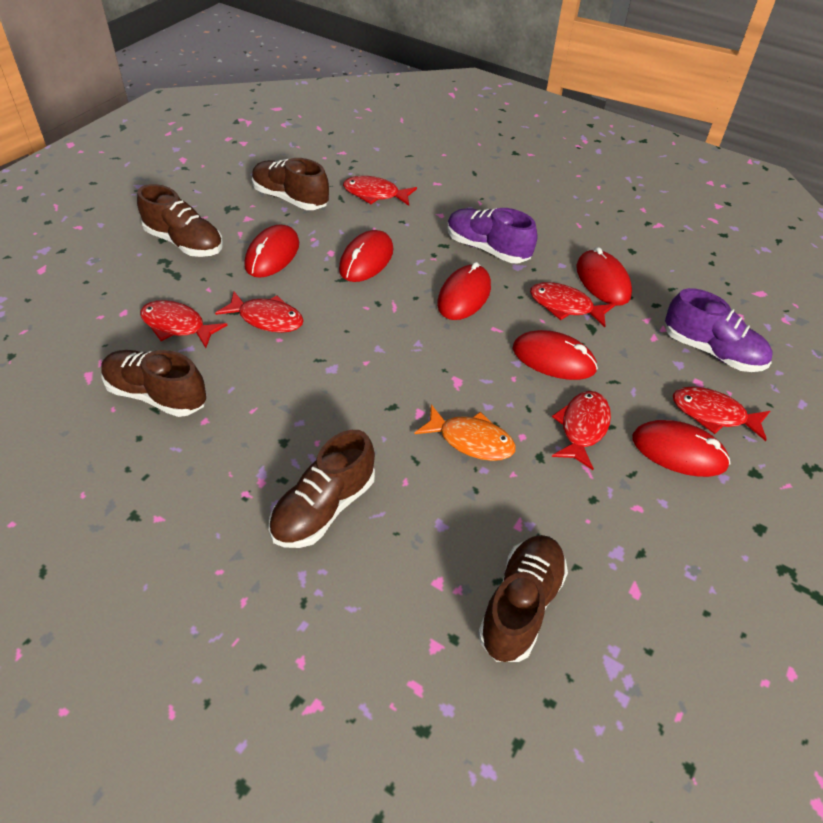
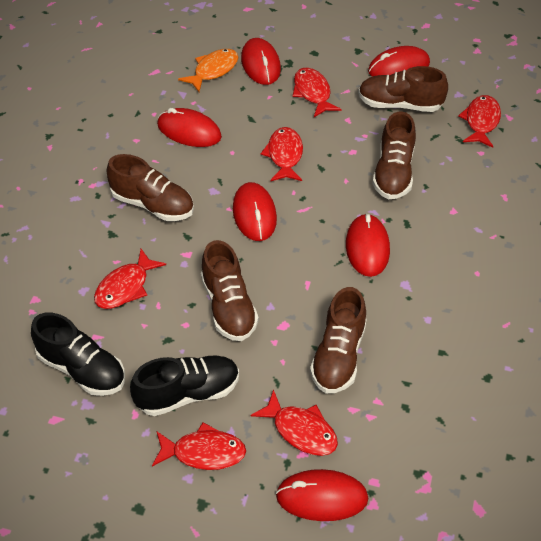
black shoe: 0 -> 2
purple shoe: 2 -> 0

